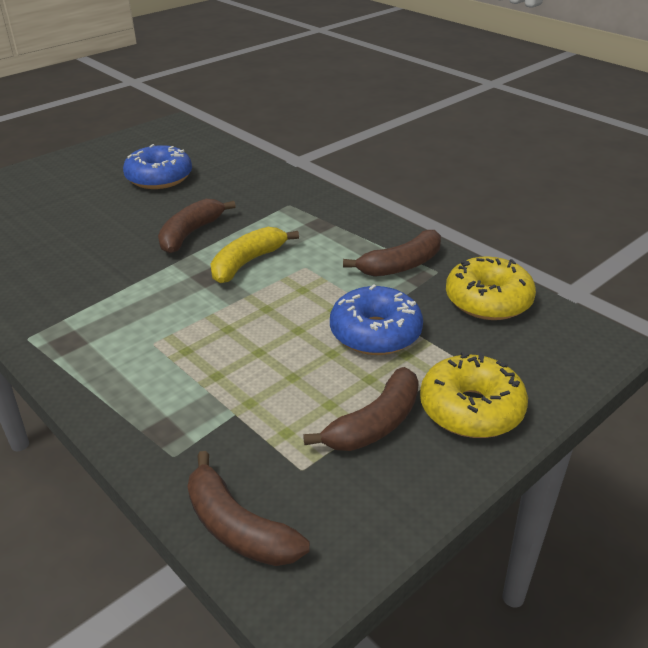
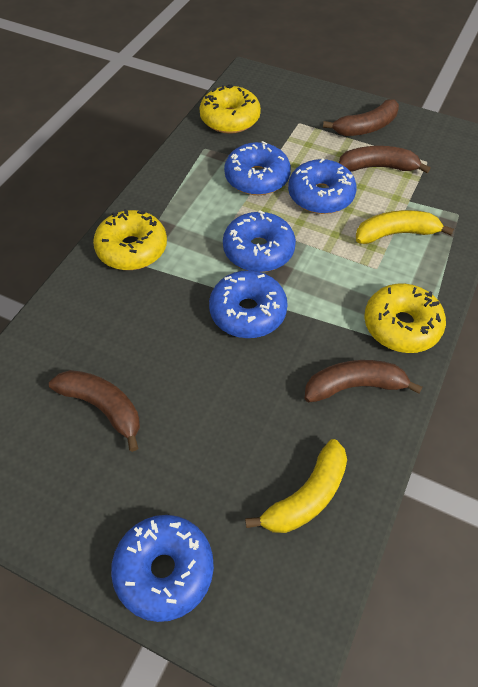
blue donut: 2 -> 5
yellow banana: 1 -> 2
yellow donut: 2 -> 3

